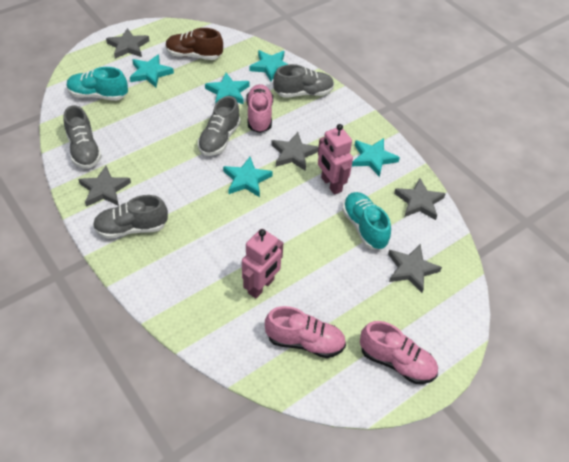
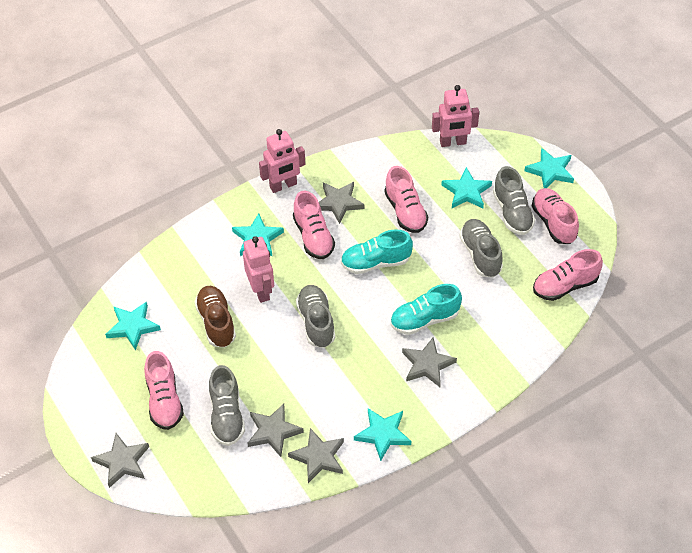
pink robot: 2 -> 3
pink shoe: 3 -> 5

